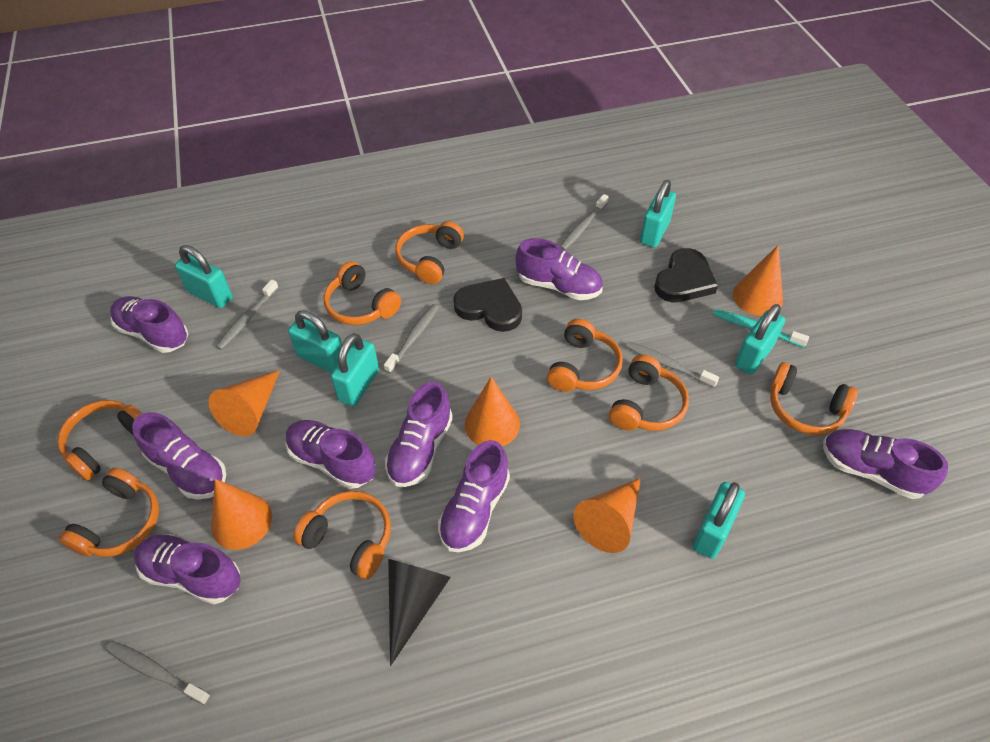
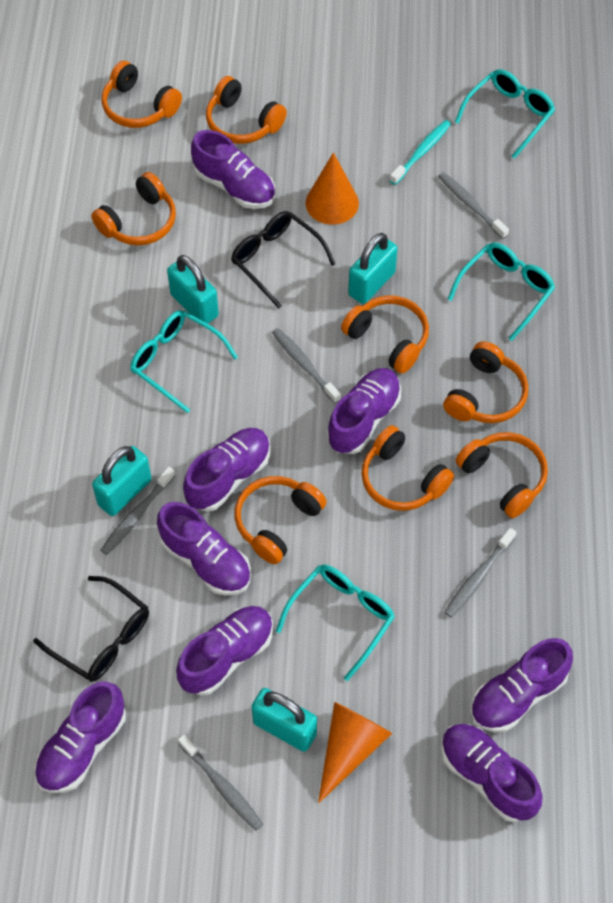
black cone: 1 -> 0
black glasses: 0 -> 2
black heart: 2 -> 0
orange cone: 5 -> 2
turquoise glasses: 0 -> 4
turquoise padlock: 6 -> 4

